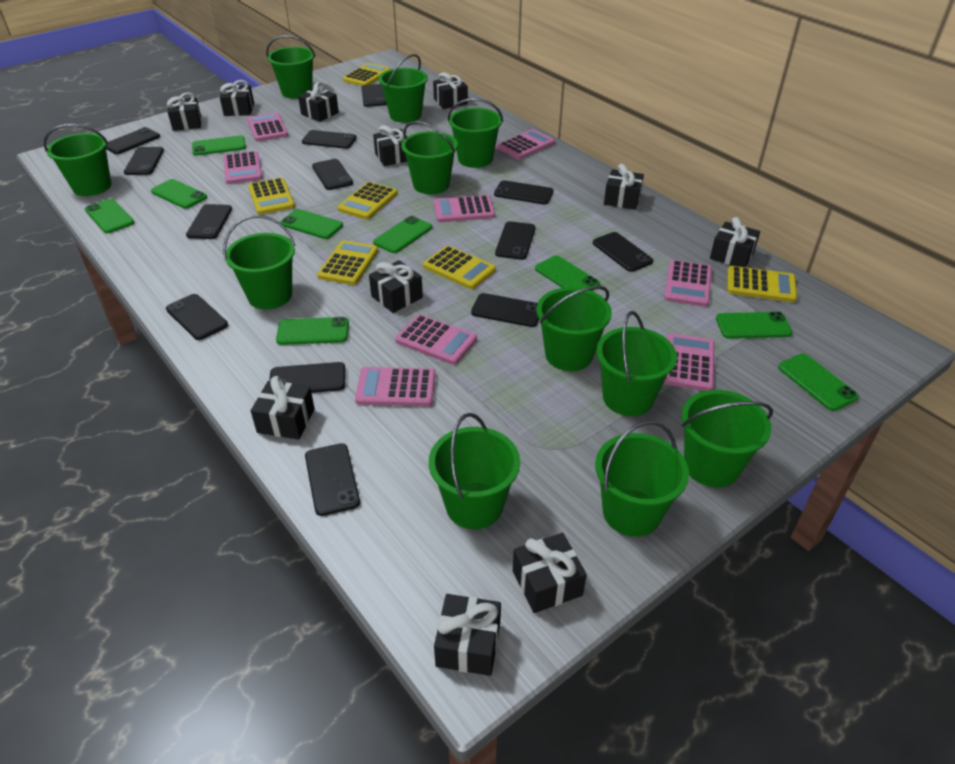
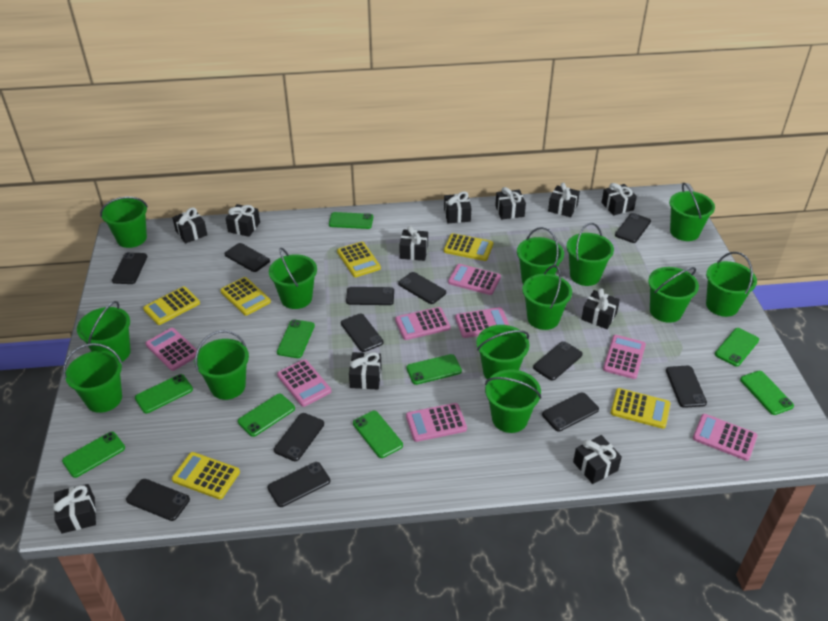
black phone: 13 -> 12
green bucket: 11 -> 13

